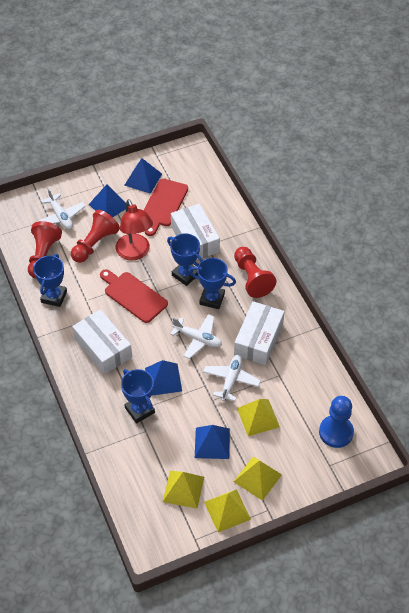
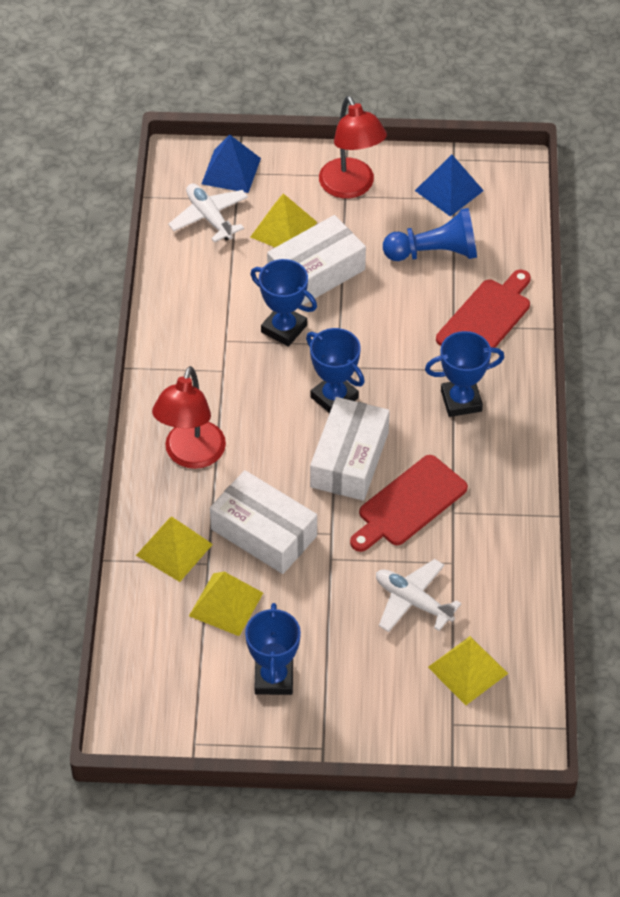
blue pyramid: 4 -> 2
red lamp: 1 -> 2
red pawn: 3 -> 0
white plane: 3 -> 2

